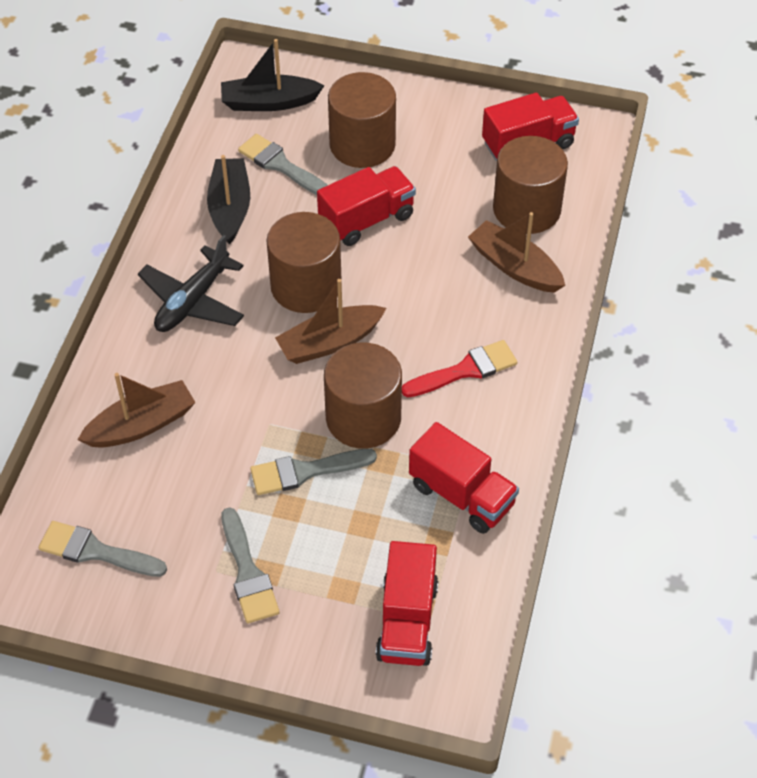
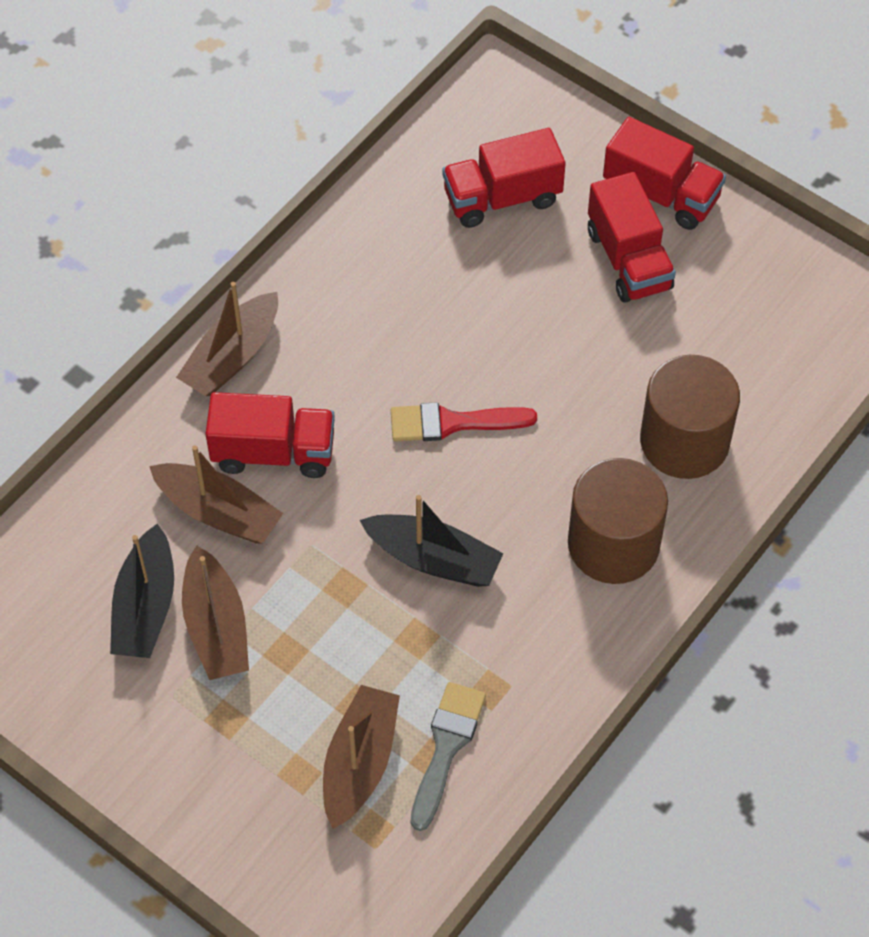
black plane: 1 -> 0
brown boat: 3 -> 4
brown cylinder: 4 -> 2
grey brush: 4 -> 1

